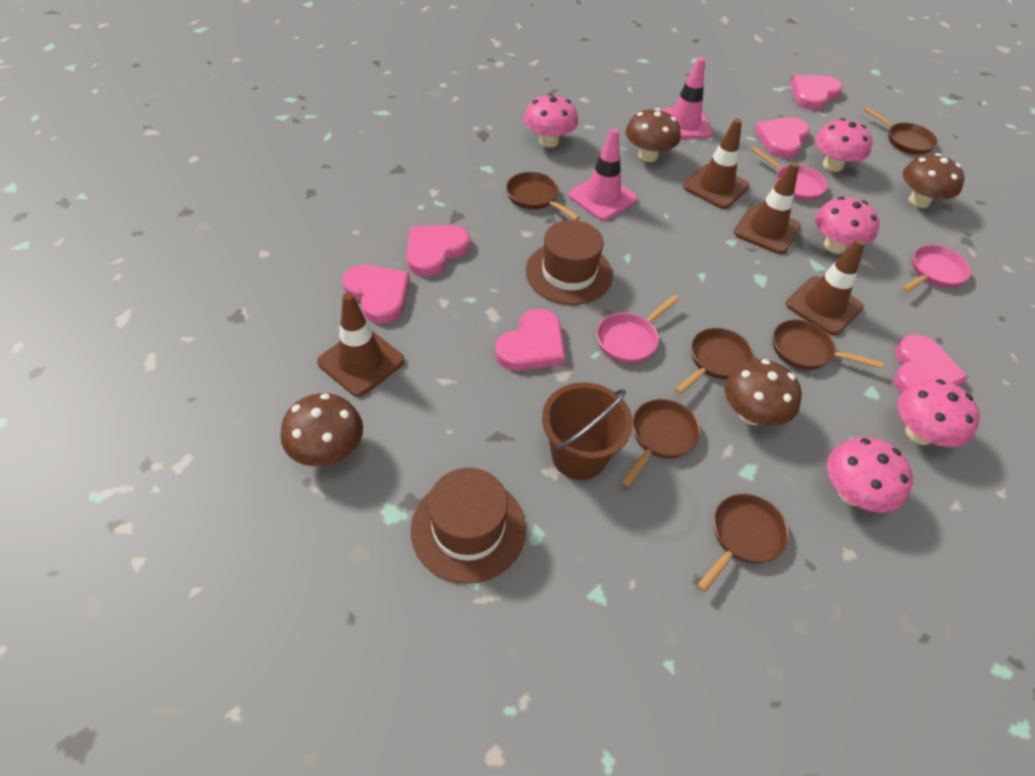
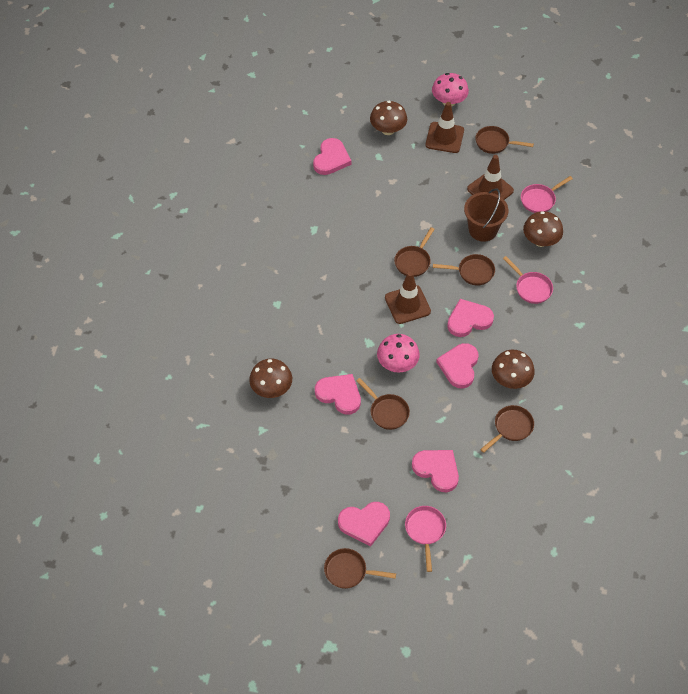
brown hat: 2 -> 0
brown traffic cone: 4 -> 3
pink mushroom: 5 -> 2
pink traffic cone: 2 -> 0

